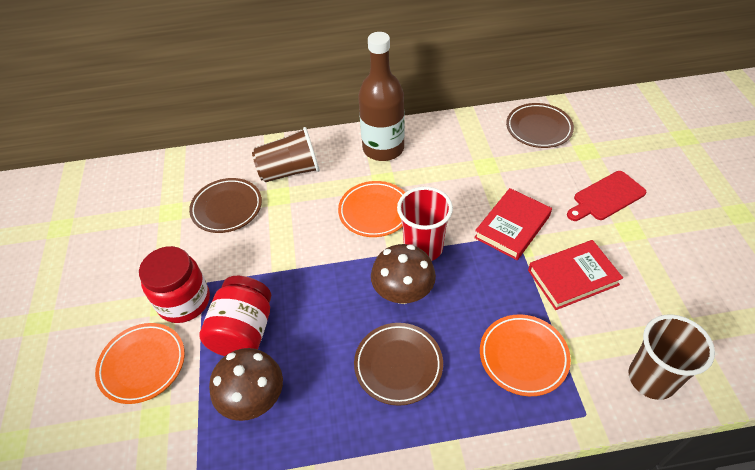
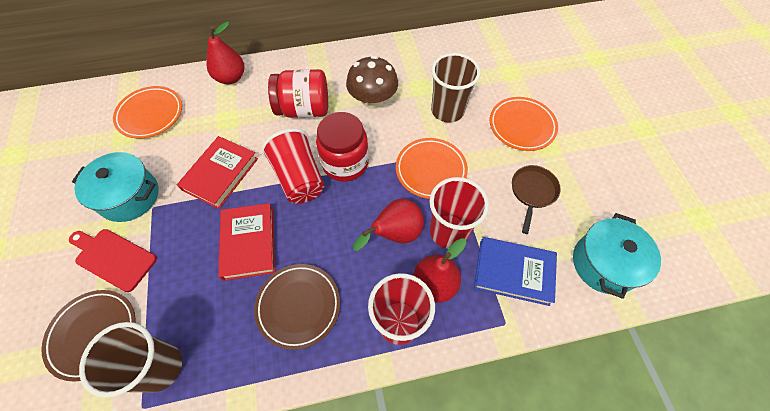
blue book: 0 -> 1
brown bottle: 1 -> 0
brown mushroom: 2 -> 1
brown pan: 0 -> 1
brown plate: 3 -> 2
red cup: 1 -> 3
red pear: 0 -> 3
turquoise pot: 0 -> 2

